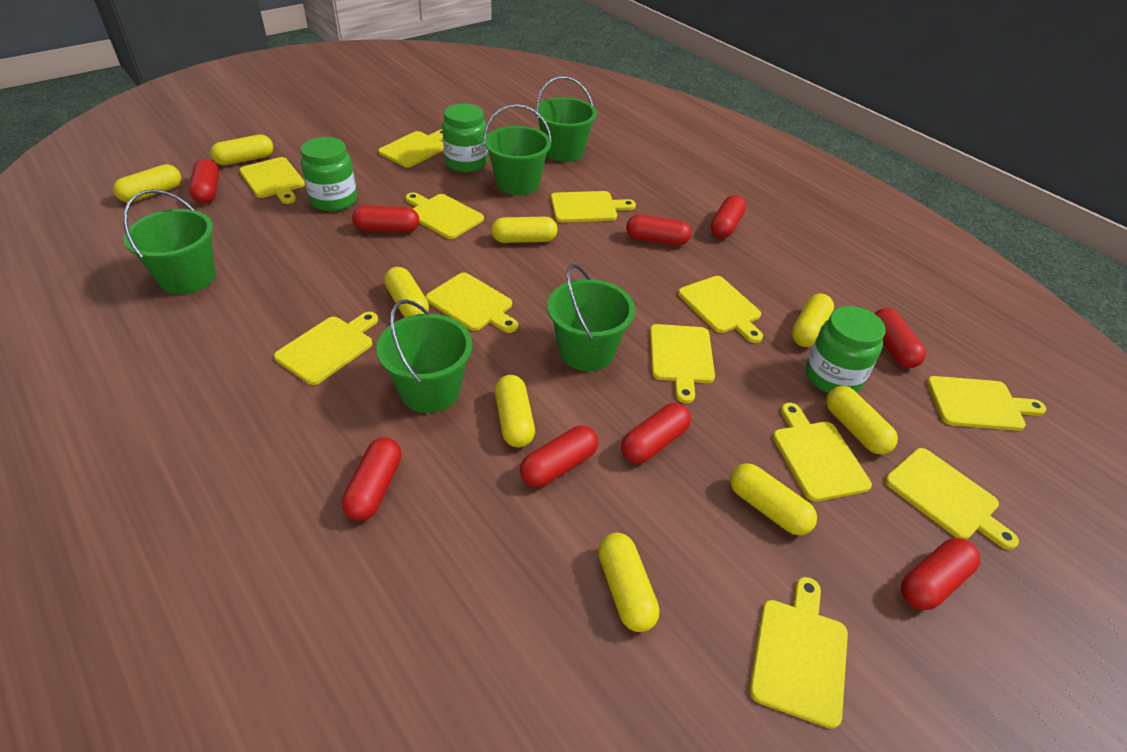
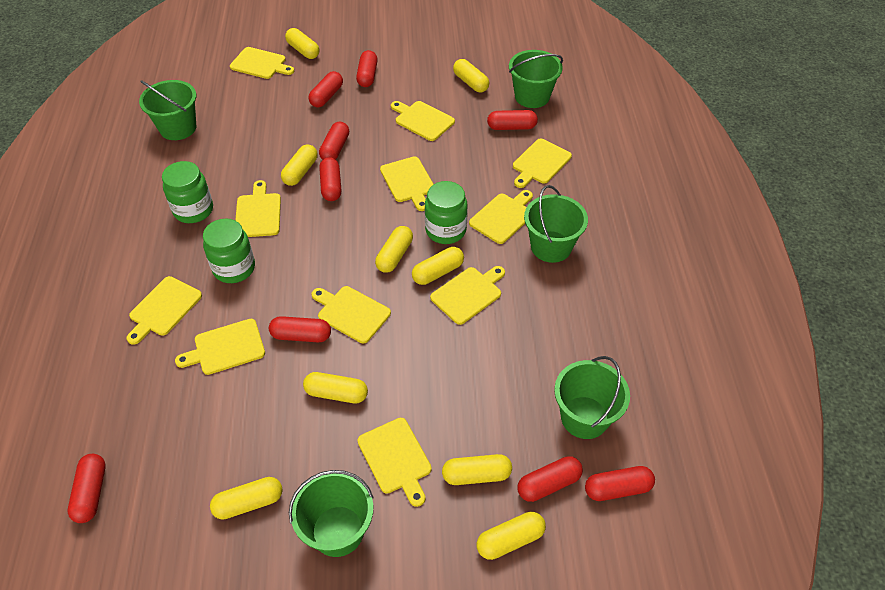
yellow cutting board: 12 -> 11

